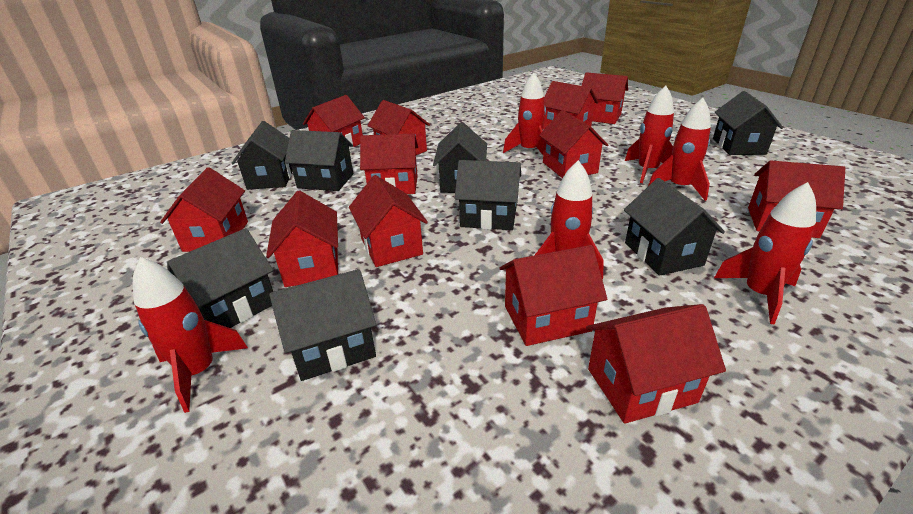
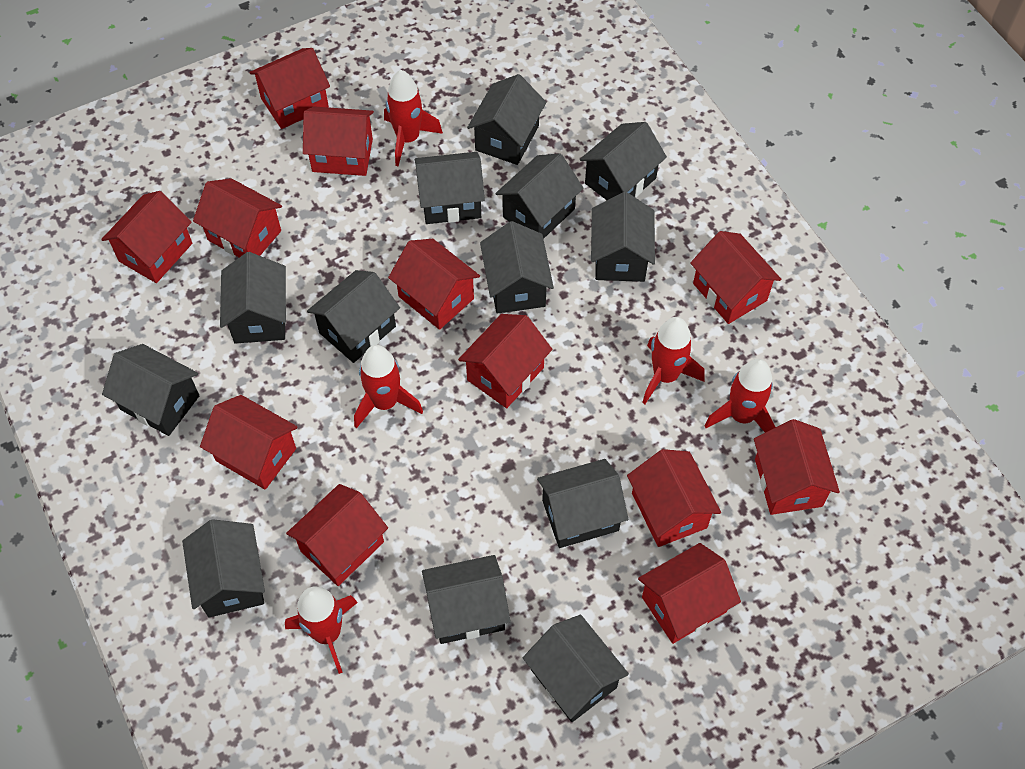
black house: 8 -> 13
red rocket: 6 -> 5

